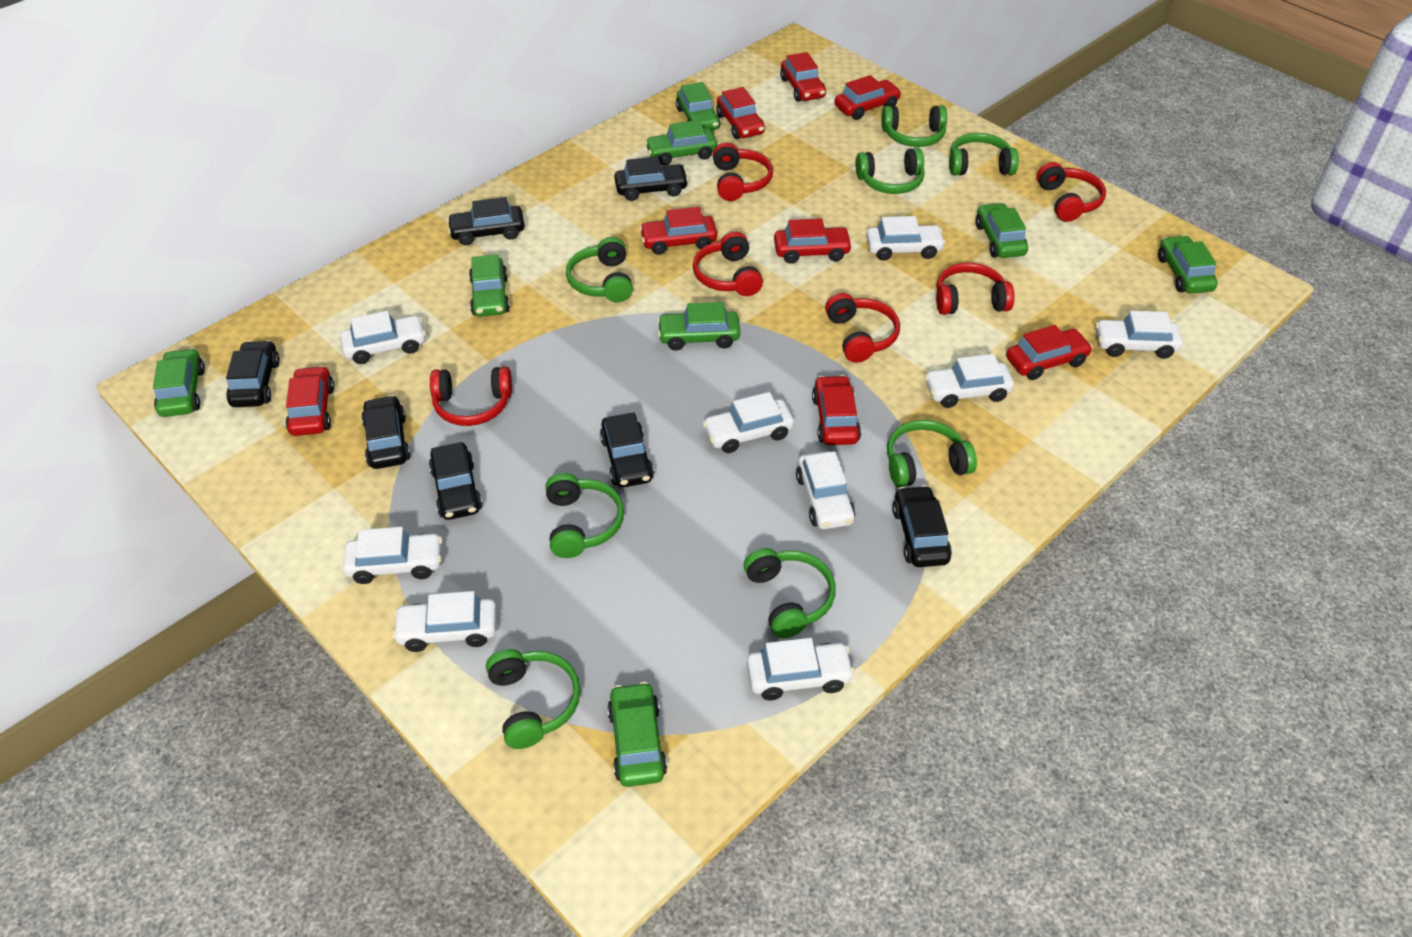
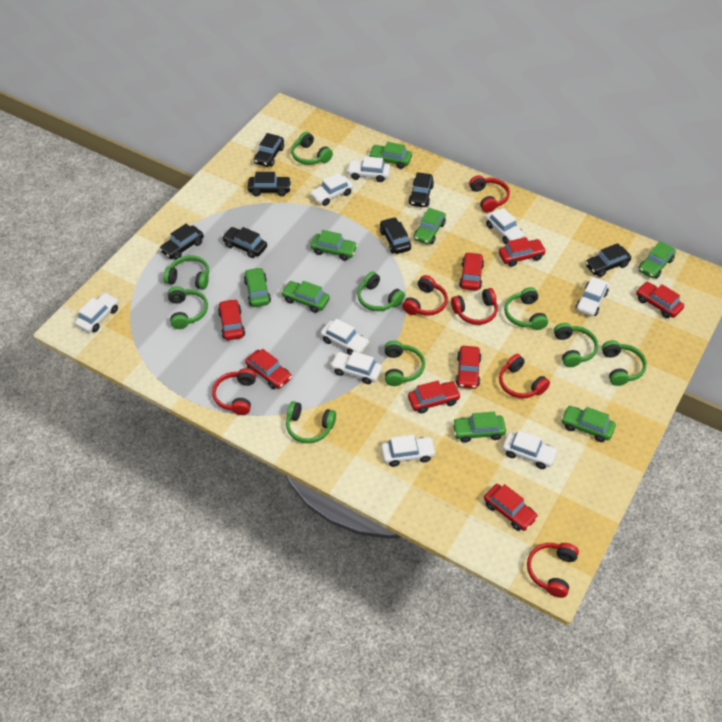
green headphones: 8 -> 9

